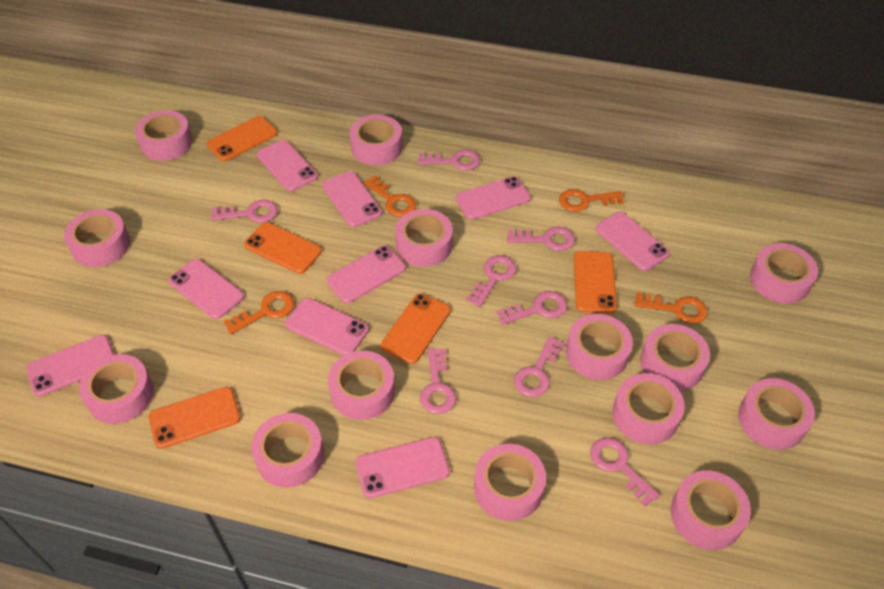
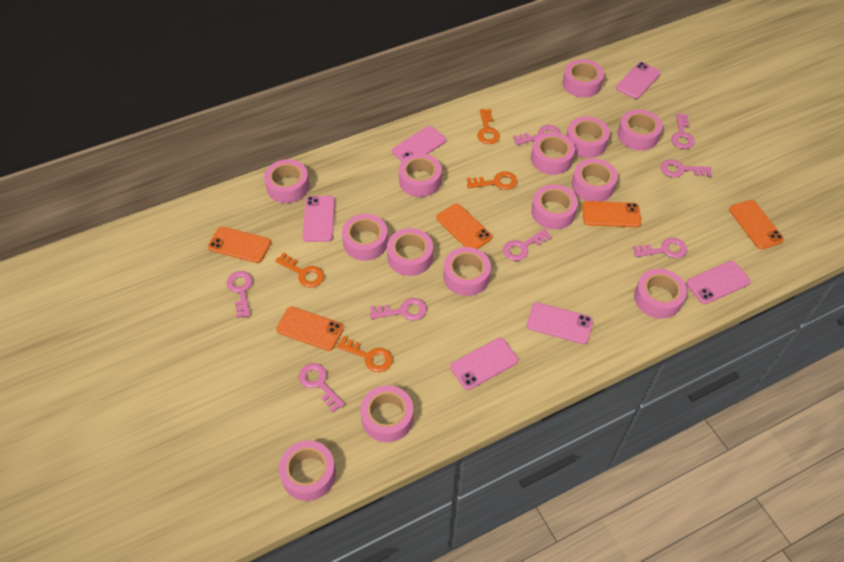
pink phone: 9 -> 6

